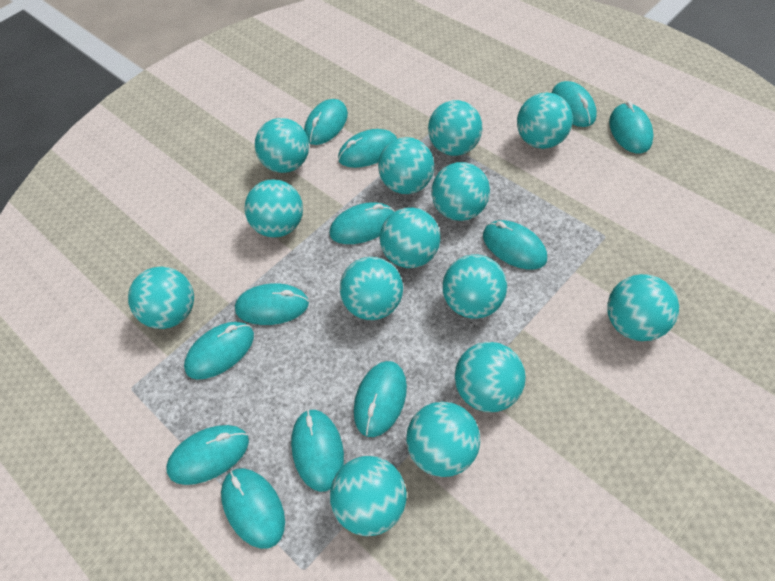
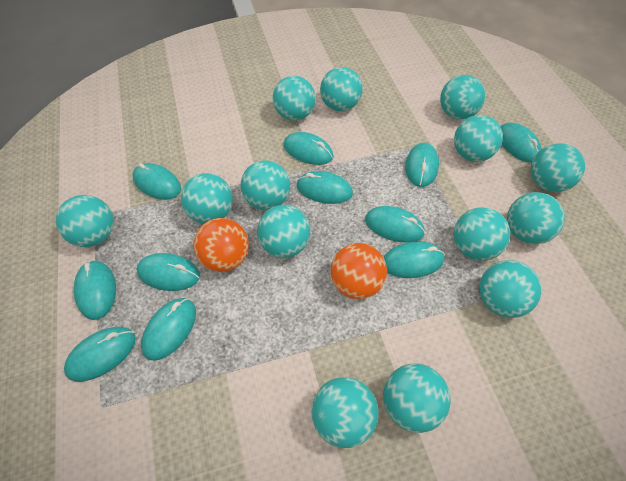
orange ball: 0 -> 2
turquoise mouse: 12 -> 11

